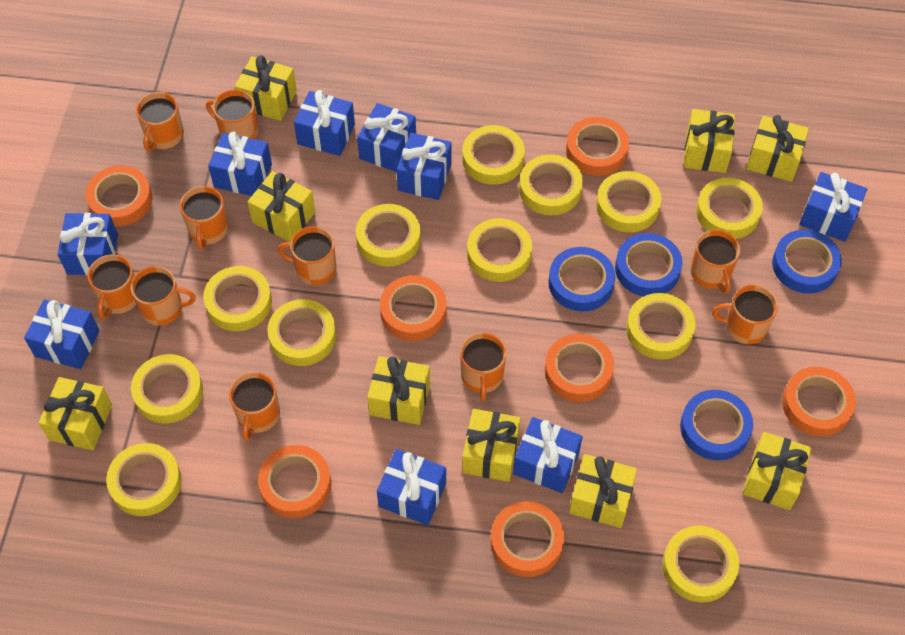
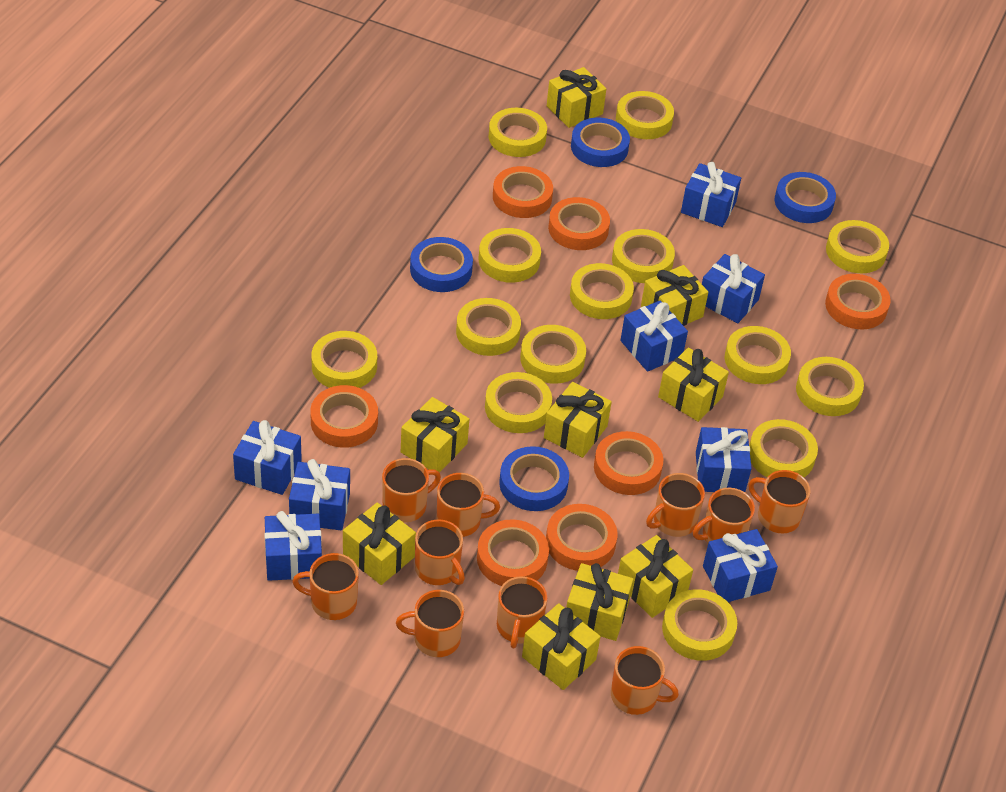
blue gift: 9 -> 8
yellow tape: 12 -> 14

